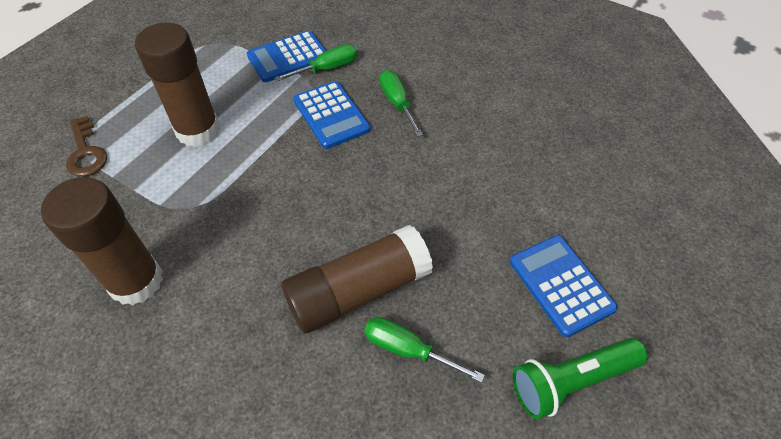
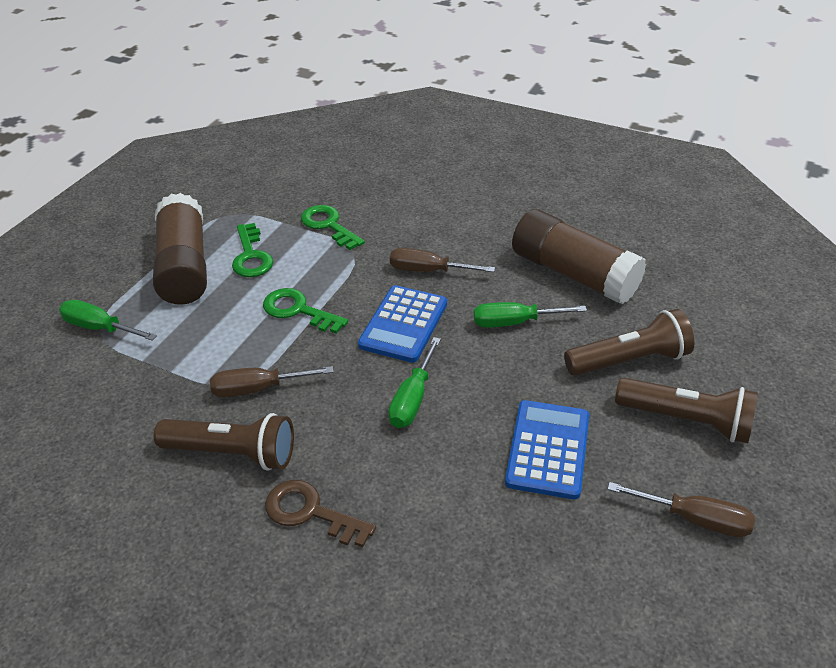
blue calculator: 3 -> 2
brown flashlight: 0 -> 3
brown glue stick: 3 -> 2
brown screwdriver: 0 -> 3
green flashlight: 1 -> 0
green key: 0 -> 3

